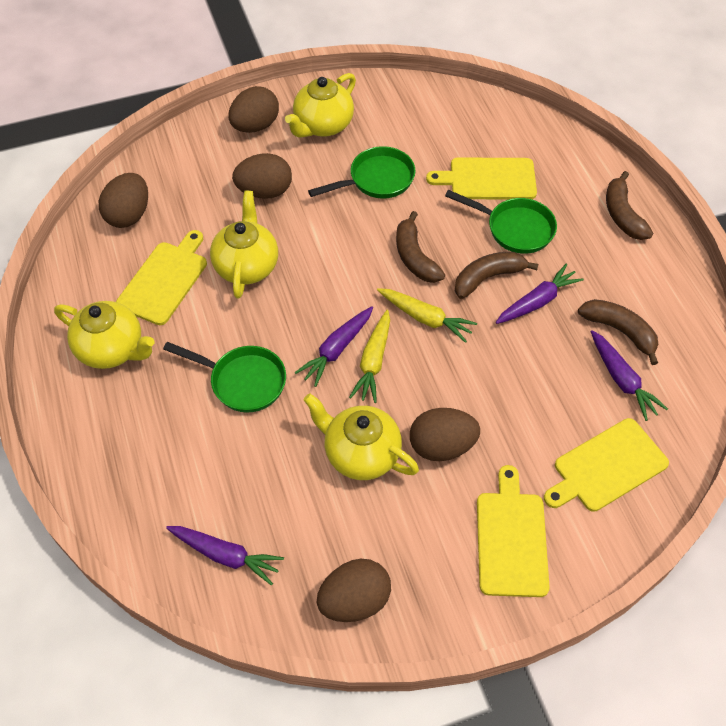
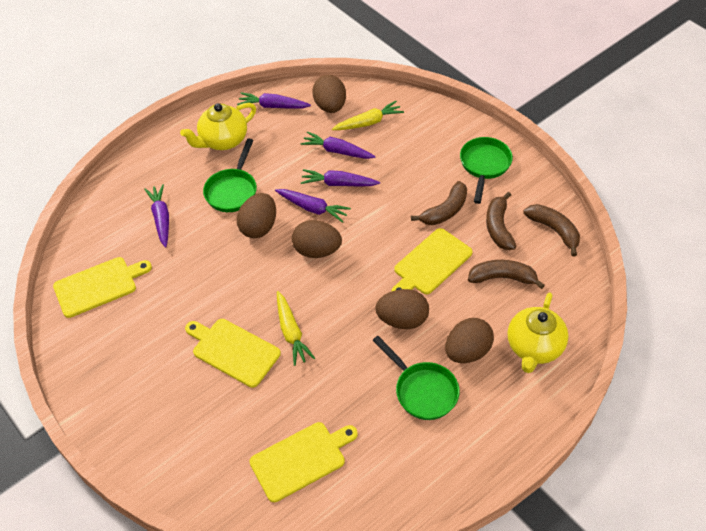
purple carrot: 4 -> 5
yellow teapot: 4 -> 2

